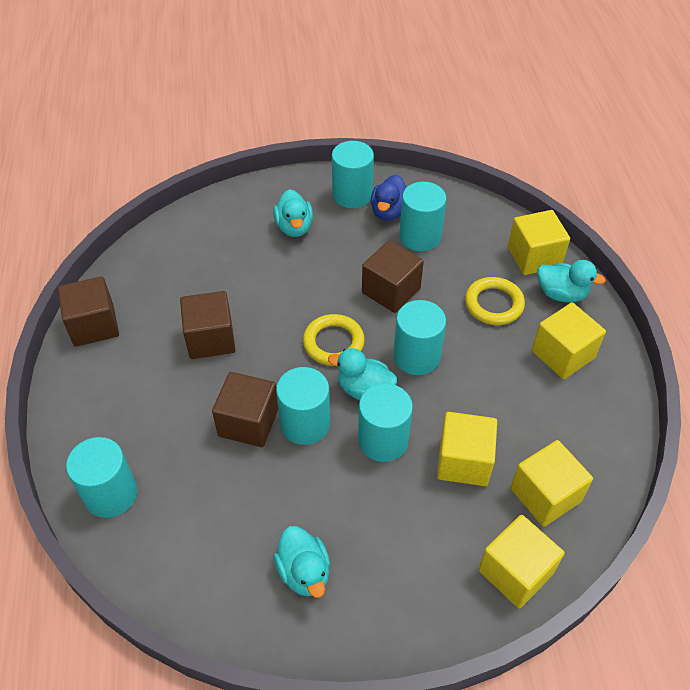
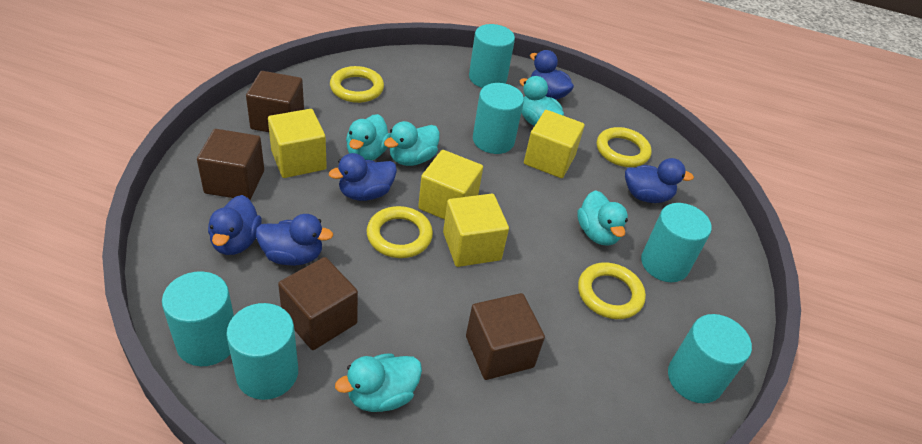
blue duck: 1 -> 5
turquoise duck: 4 -> 5
yellow cube: 5 -> 4
yellow ring: 2 -> 4

